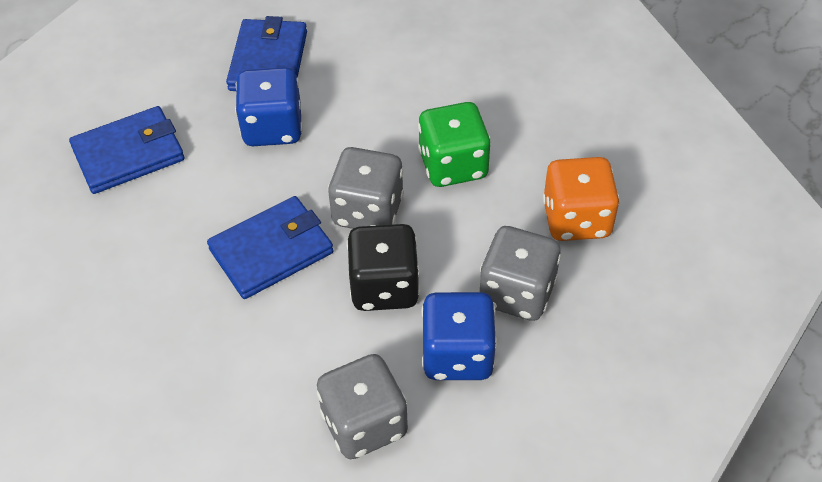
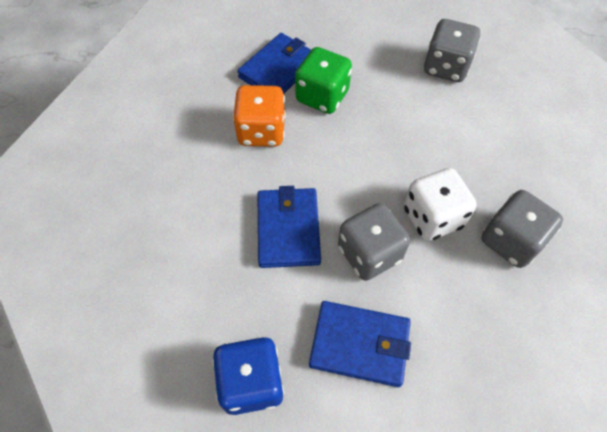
black dice: 1 -> 0
blue dice: 2 -> 1
white dice: 0 -> 1

